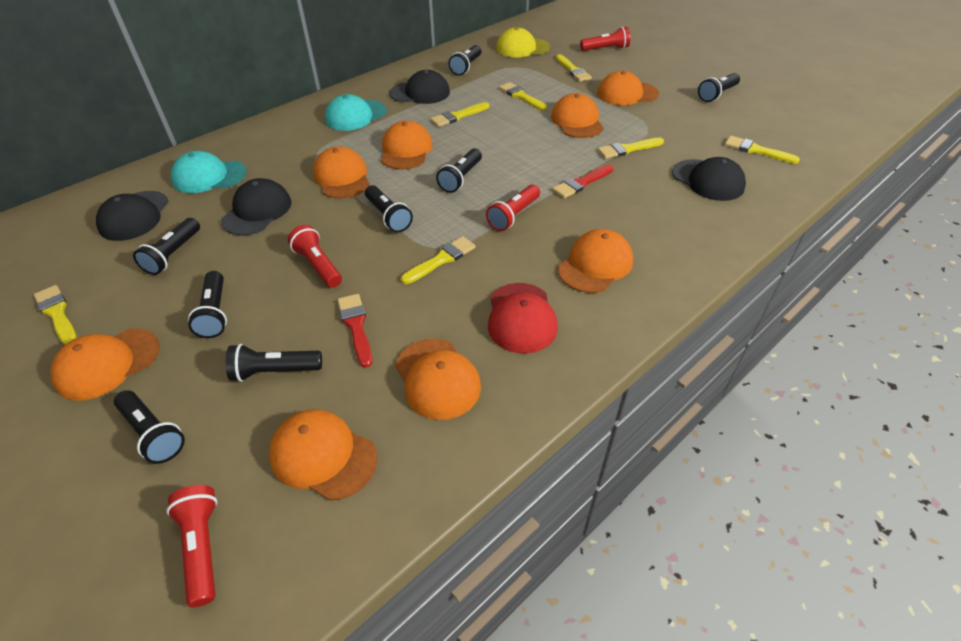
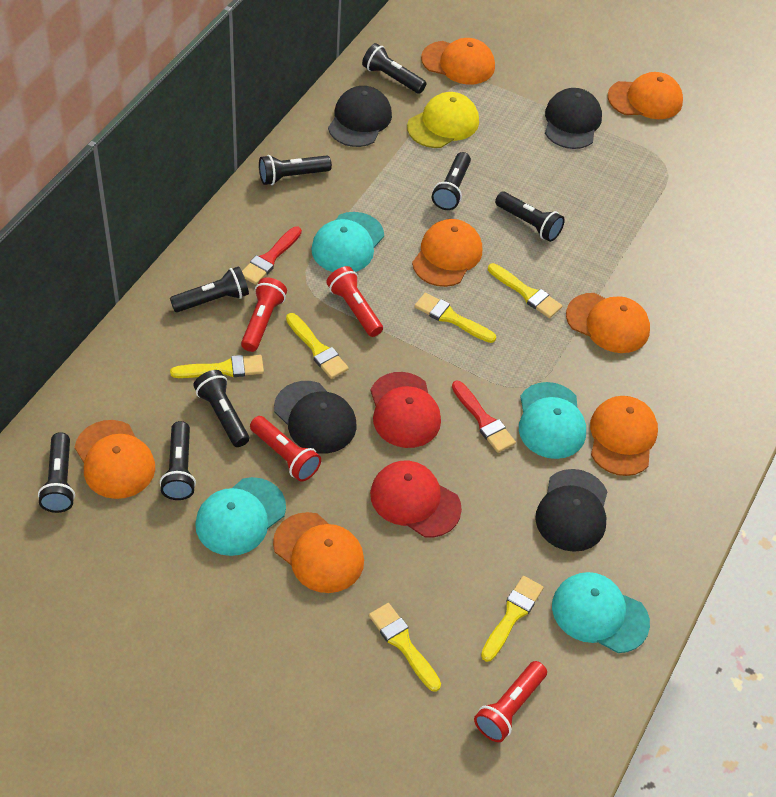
orange cap: 8 -> 7
red cap: 1 -> 2
turquoise cap: 2 -> 4
yellow brush: 7 -> 6

